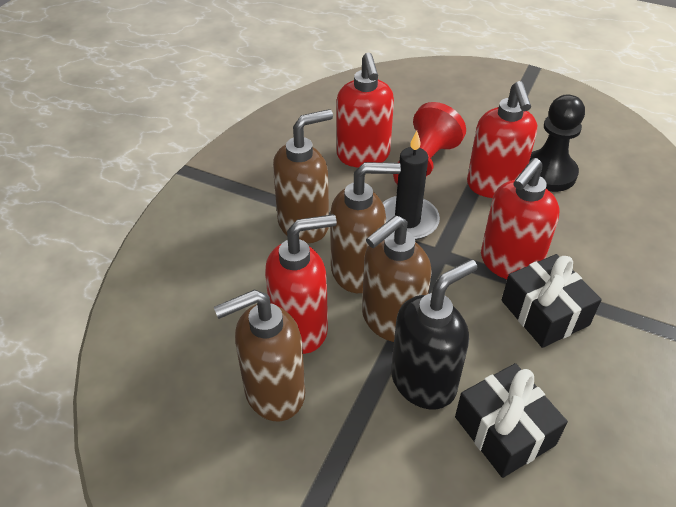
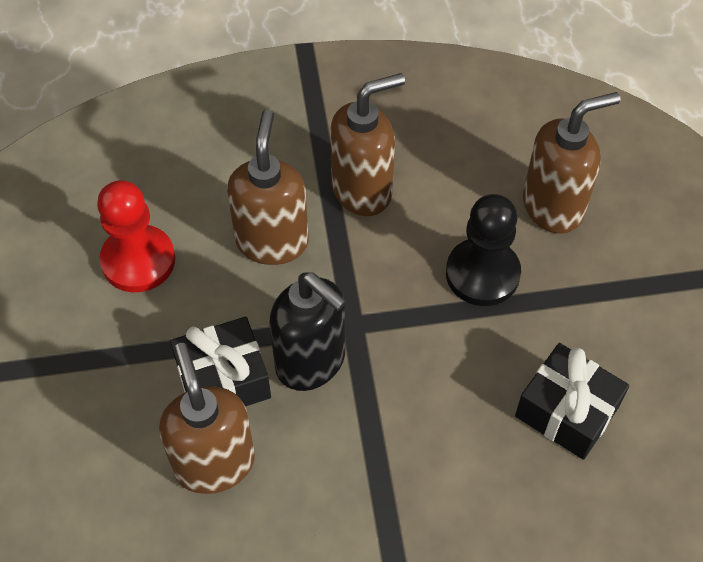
black candle: 1 -> 0
red soap dispenser: 4 -> 0

